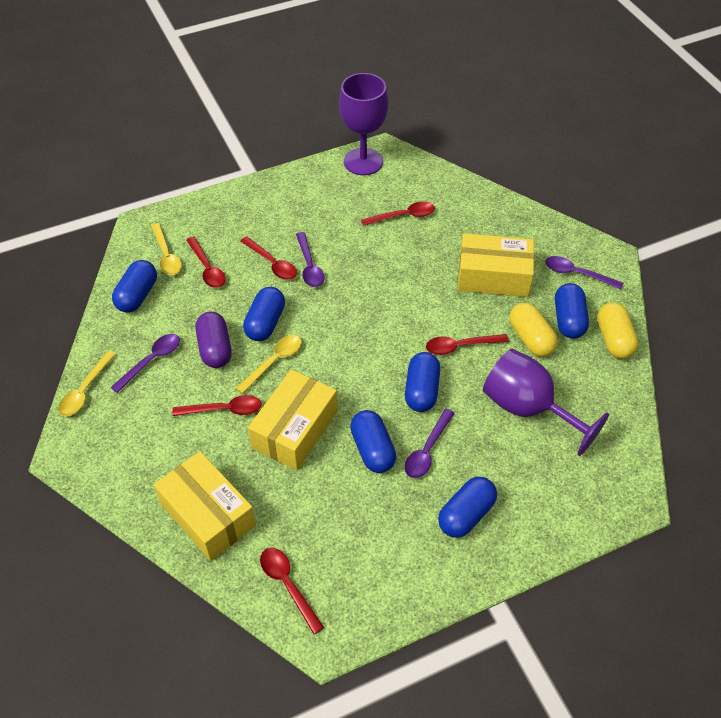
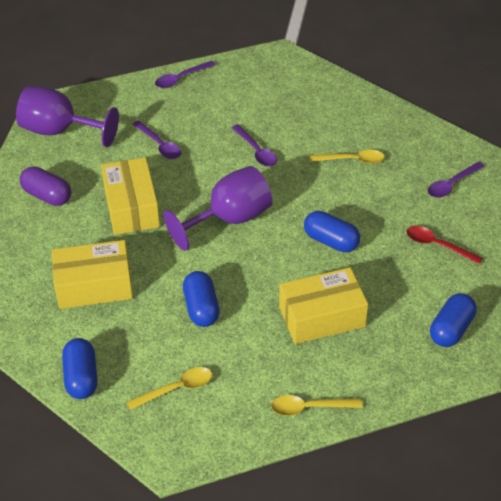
blue capsule: 6 -> 4
red spoon: 6 -> 1
yellow capsule: 2 -> 0

